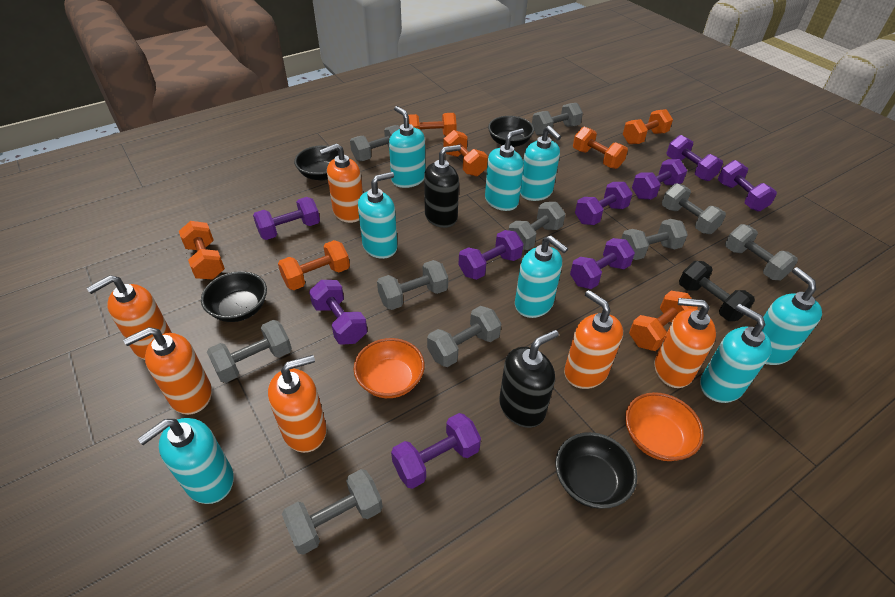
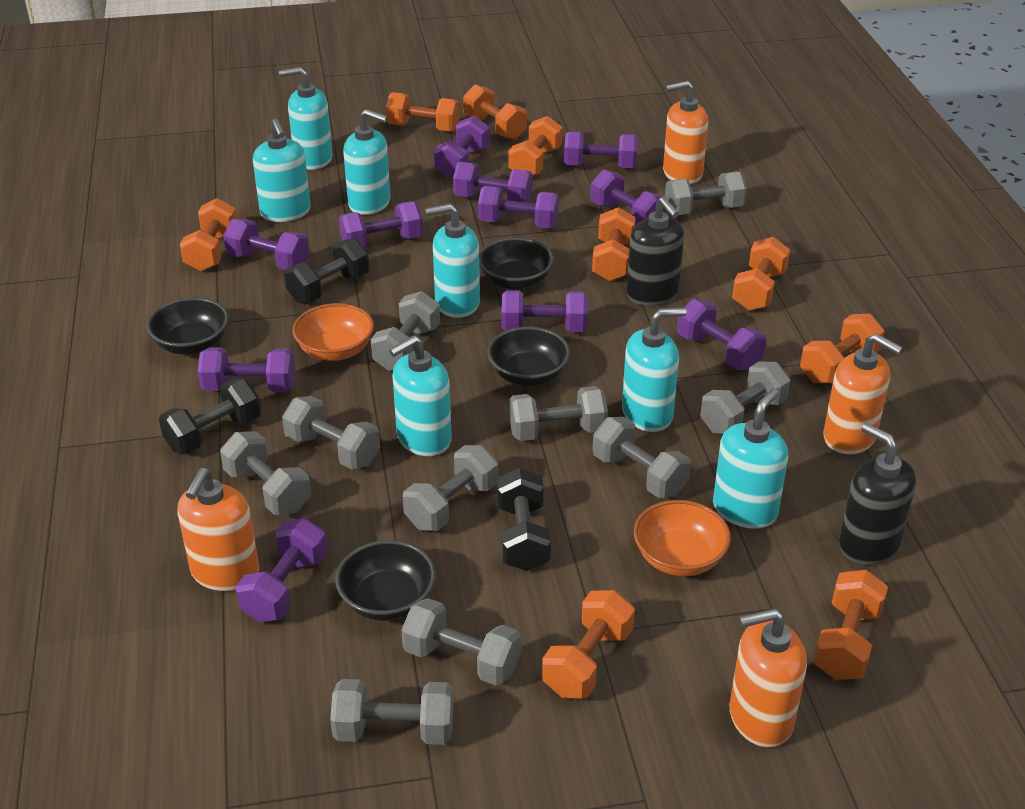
black dumbbell: 1 -> 3
orange dumbbell: 7 -> 9
orange soap dispenser: 6 -> 4
purple dumbbell: 9 -> 11
turquoise soap dispenser: 8 -> 7

